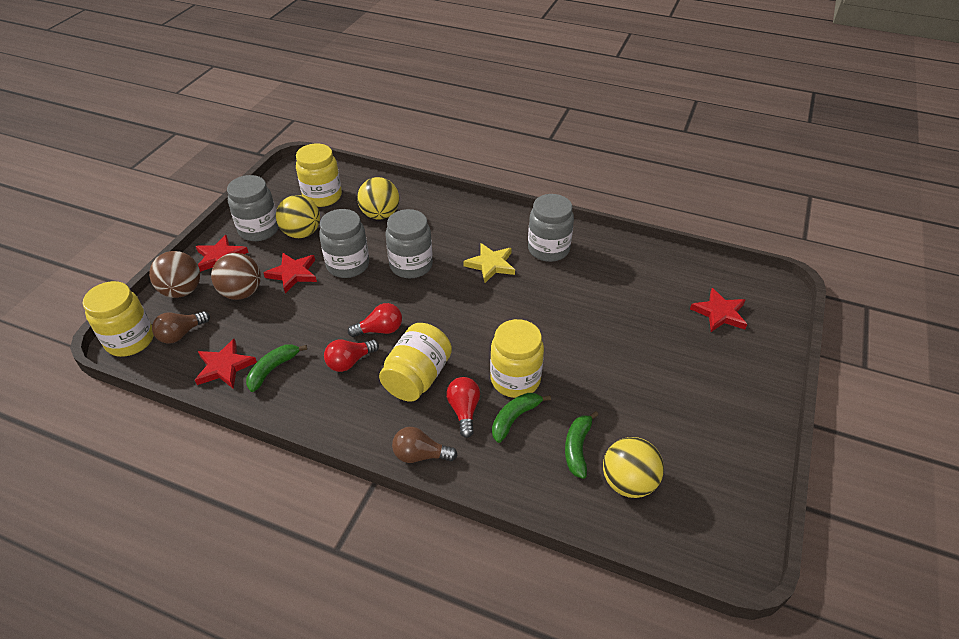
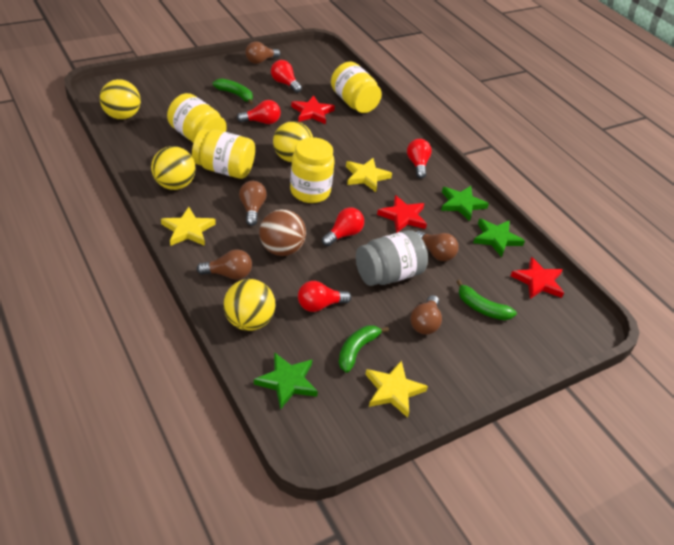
brown ball: 2 -> 1
brown light bulb: 2 -> 5
green star: 0 -> 3
grey jar: 4 -> 1
red light bulb: 3 -> 5
red star: 4 -> 3
yellow ball: 3 -> 4
yellow star: 1 -> 3

